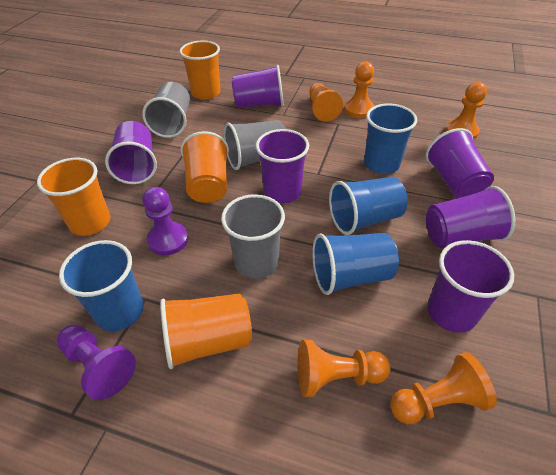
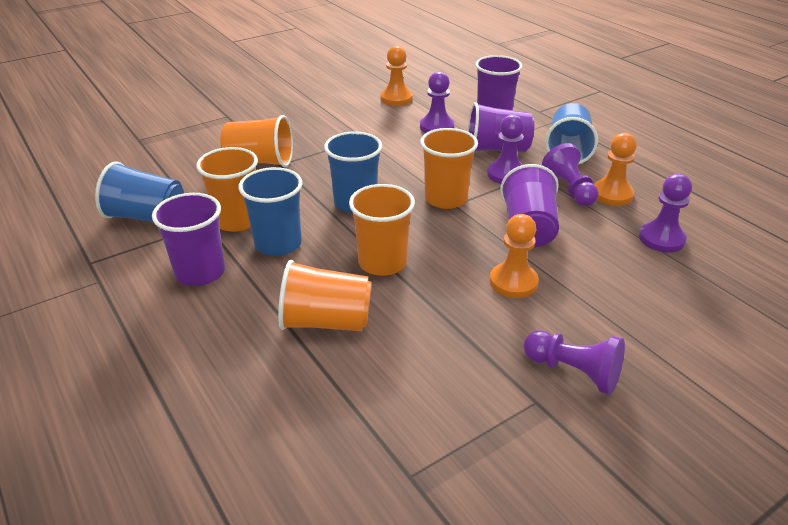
grey cup: 3 -> 0
orange cup: 4 -> 5
orange pawn: 5 -> 3
purple cup: 6 -> 4
purple pawn: 2 -> 5

